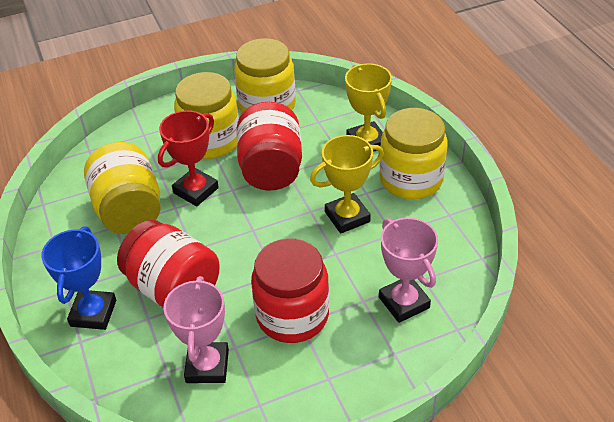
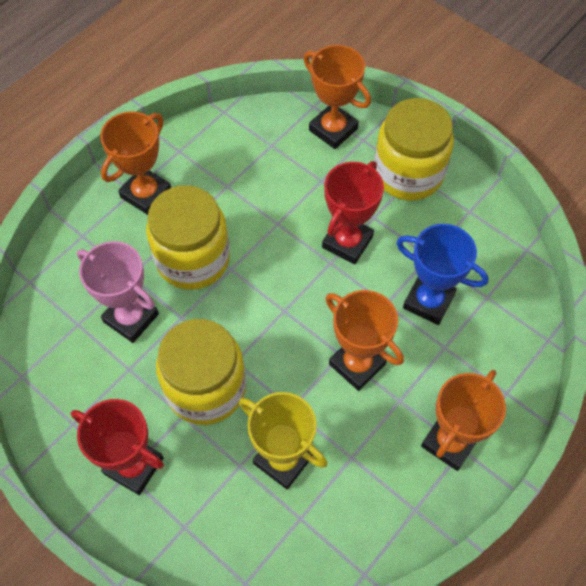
orange trophy: 0 -> 4
pink trophy: 2 -> 1
red jar: 3 -> 0
red trophy: 1 -> 2
yellow jar: 4 -> 3
yellow trophy: 2 -> 1

